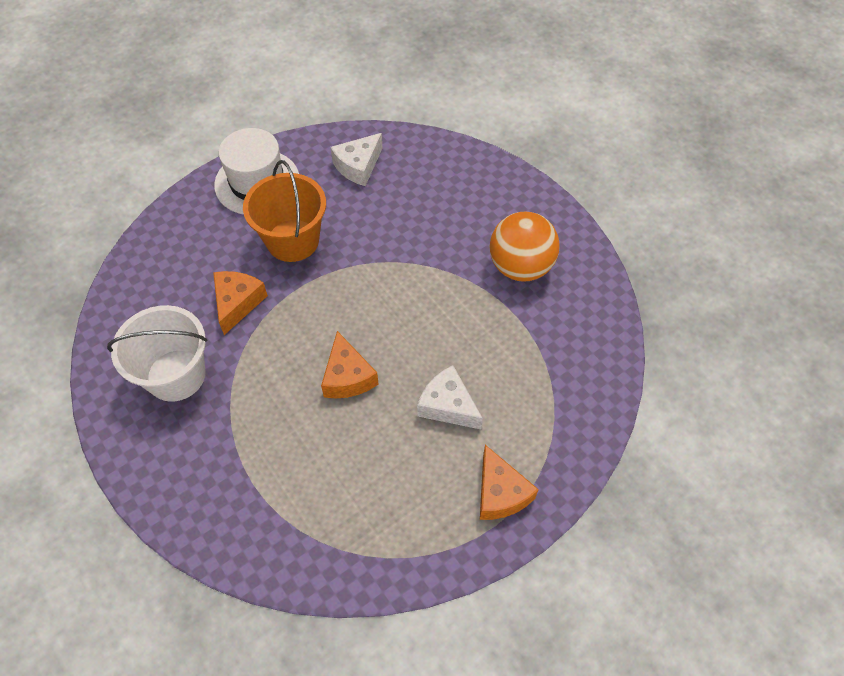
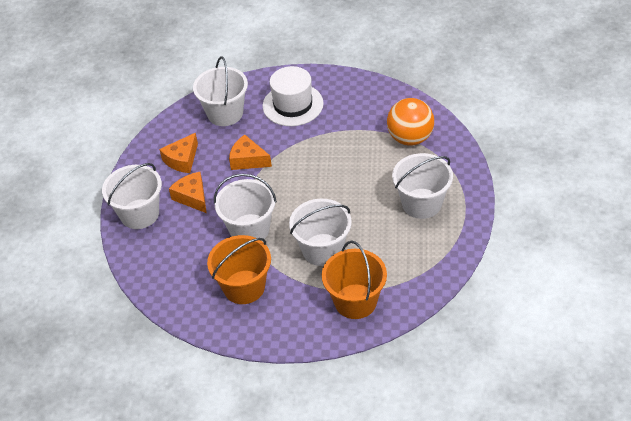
orange bucket: 1 -> 2
white bucket: 1 -> 5
white cheese: 2 -> 0

